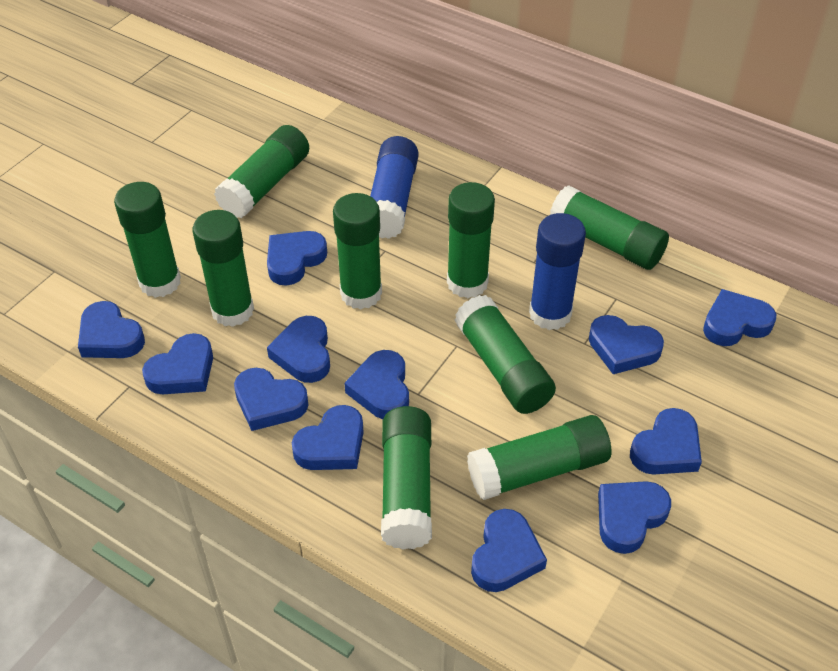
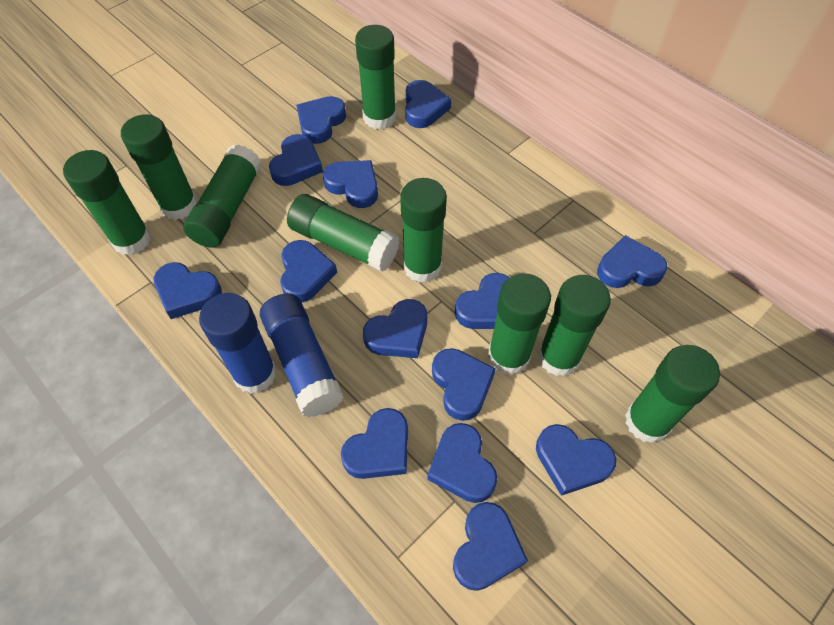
blue heart: 12 -> 14

